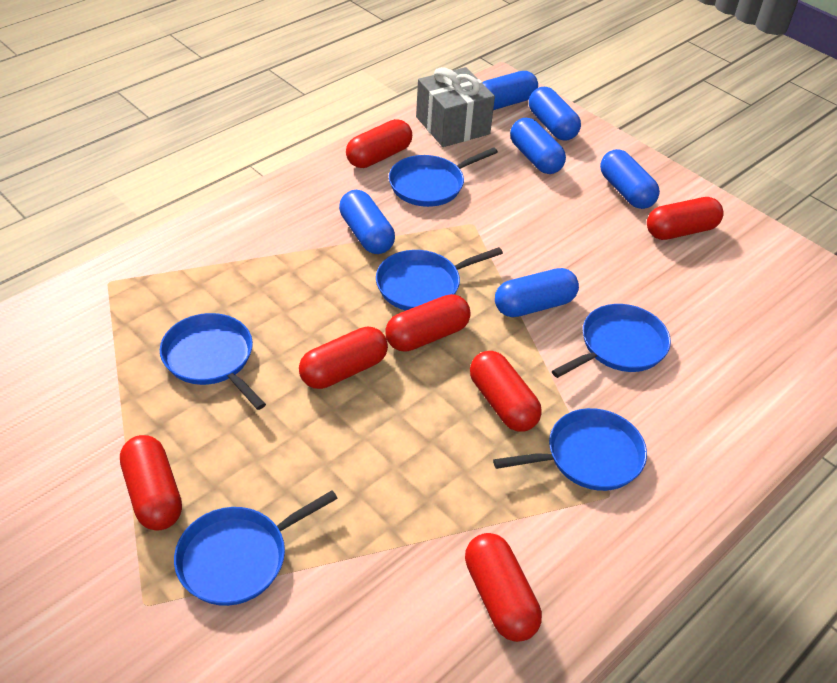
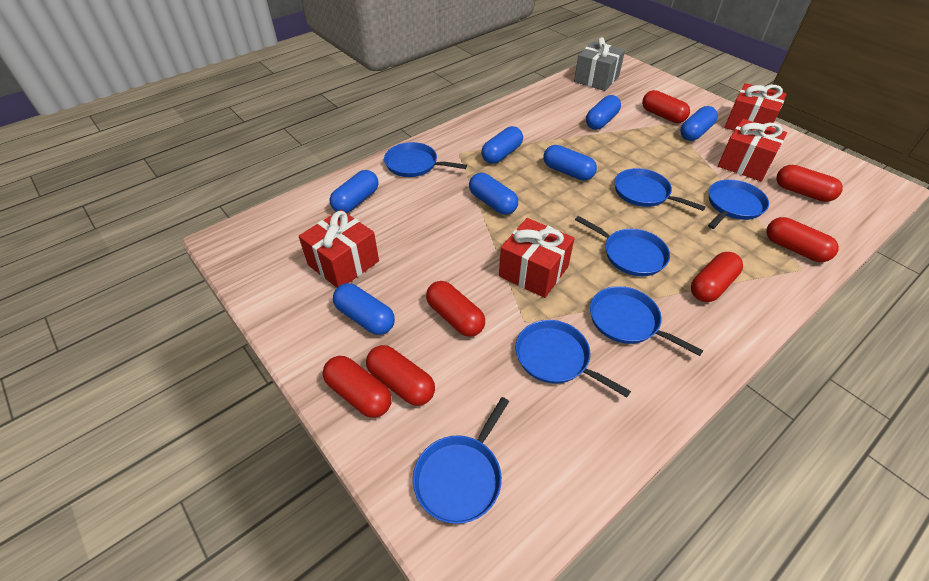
blue capsule: 6 -> 7
blue pan: 6 -> 7
red gift: 0 -> 4

